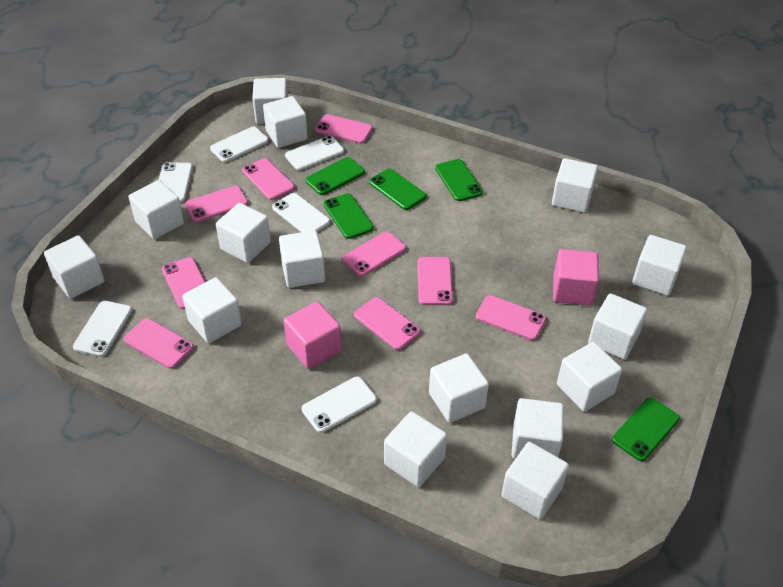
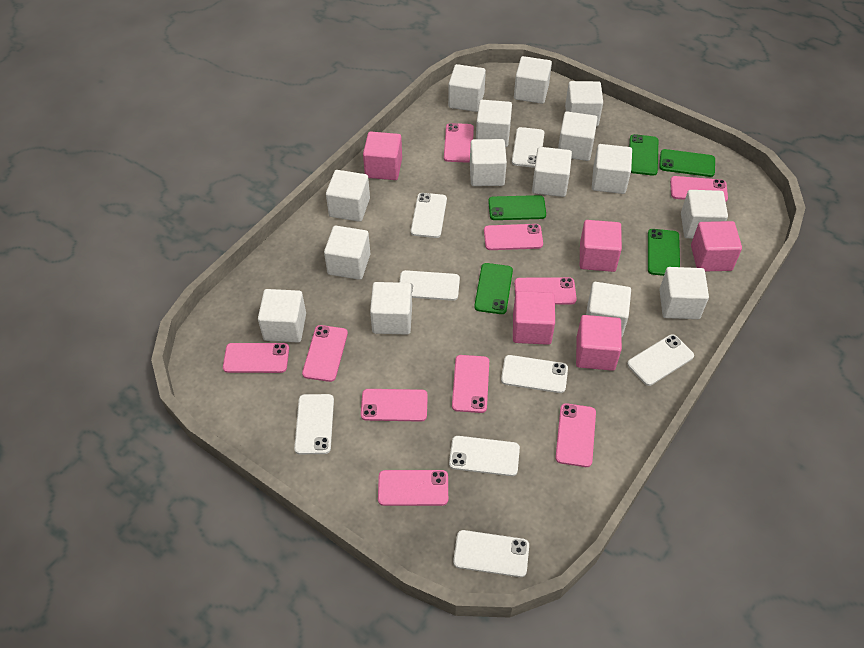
pink cube: 2 -> 5
pink phone: 9 -> 10
white phone: 6 -> 8

